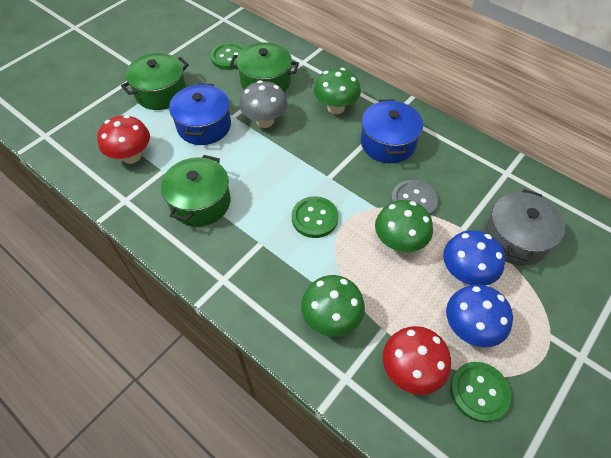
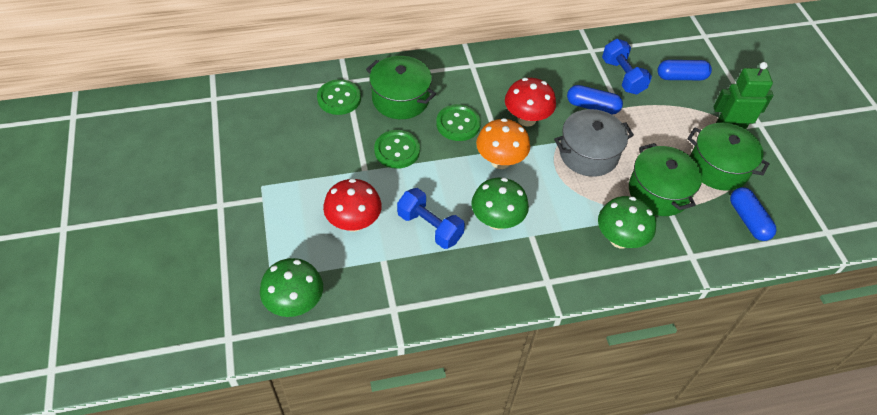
blue capsule: 0 -> 3
blue dumbbell: 0 -> 2
blue mushroom: 2 -> 0
blue pot: 2 -> 0
green robot: 0 -> 1
grey button: 1 -> 0
grey mushroom: 1 -> 0
orange mushroom: 0 -> 1

